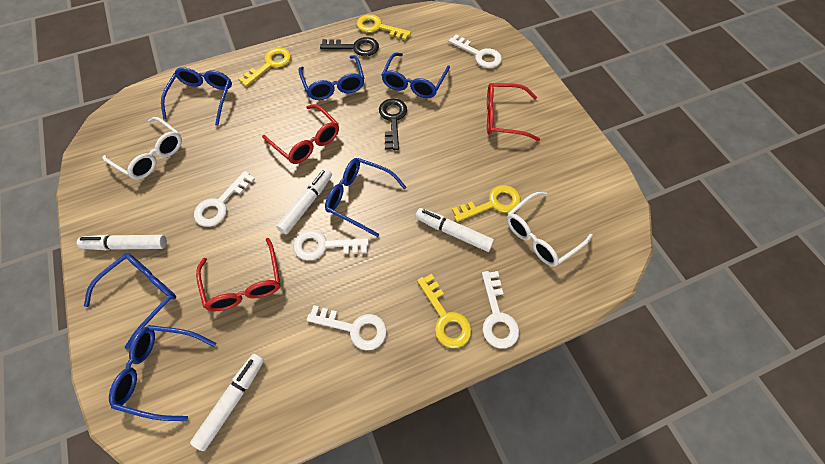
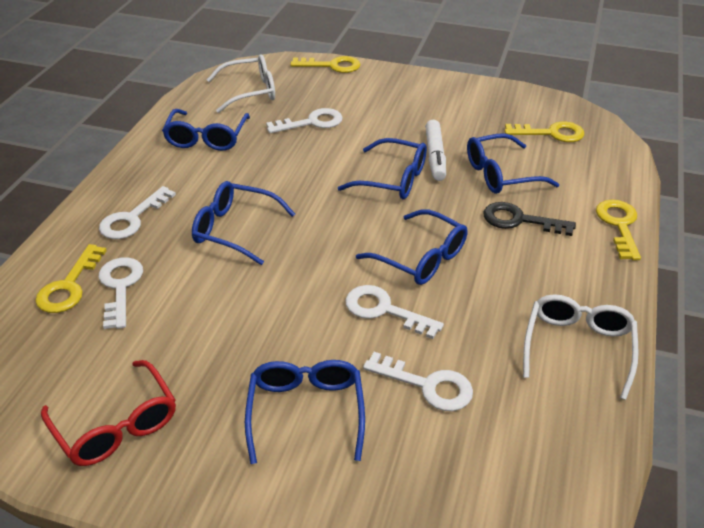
black key: 2 -> 1
red glasses: 3 -> 1
white marker: 4 -> 1

